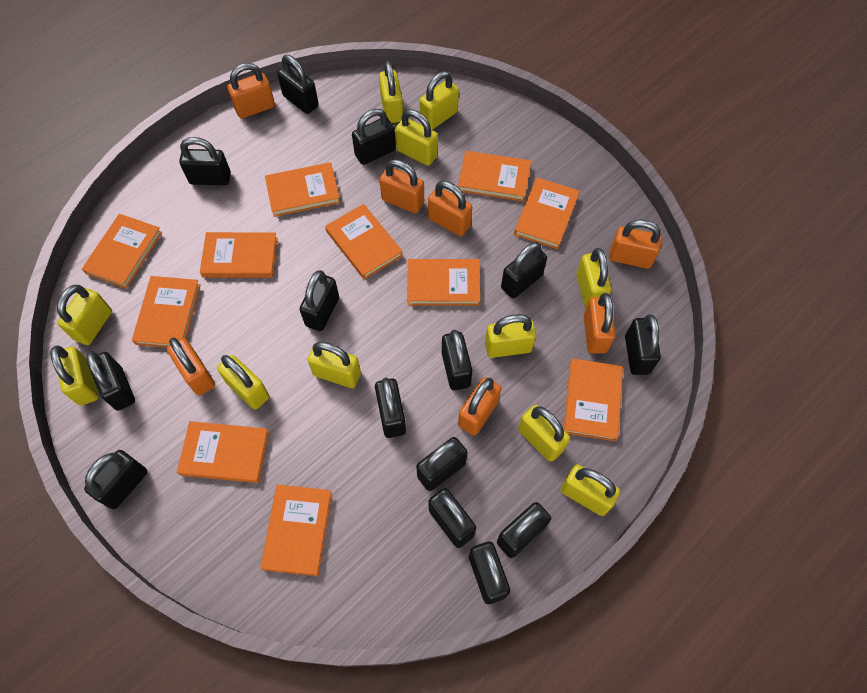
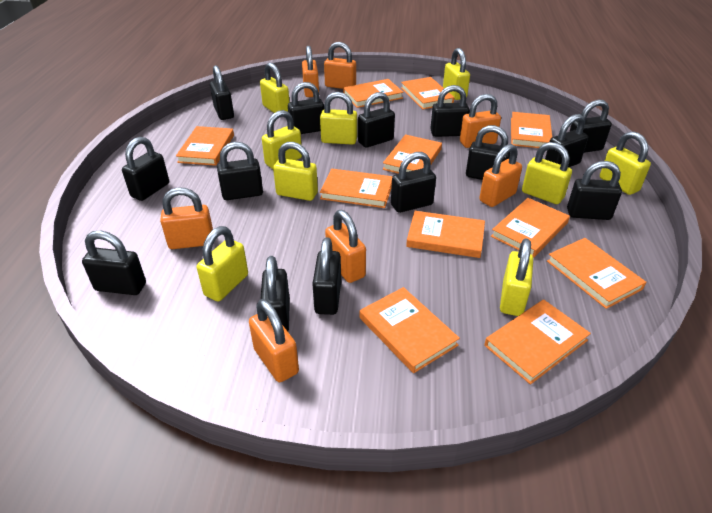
yellow padlock: 11 -> 9

